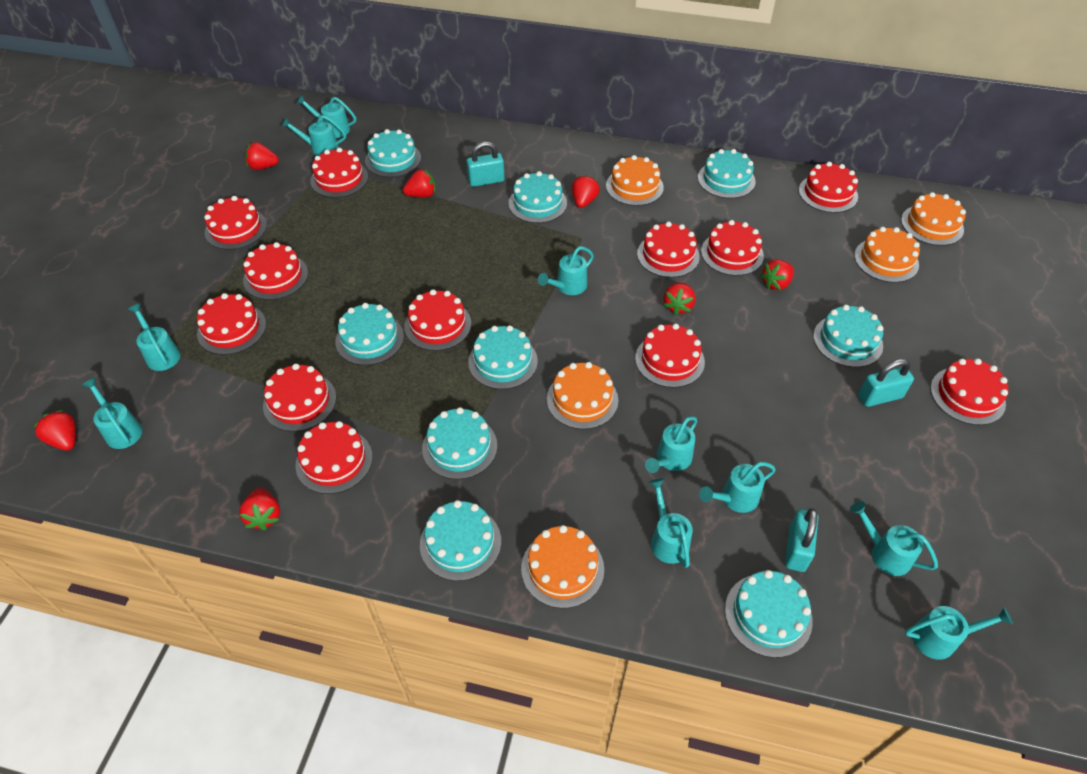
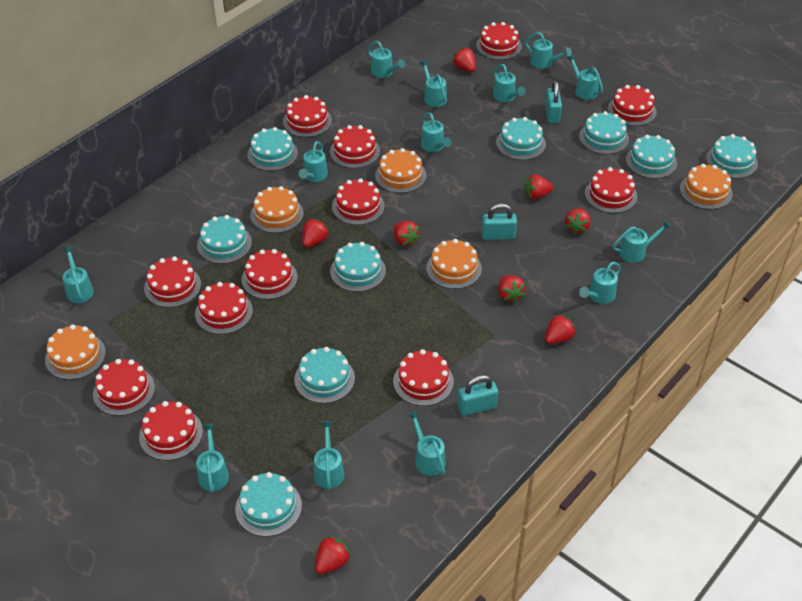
red strawberry: 7 -> 8
turquoise watering can: 10 -> 13

